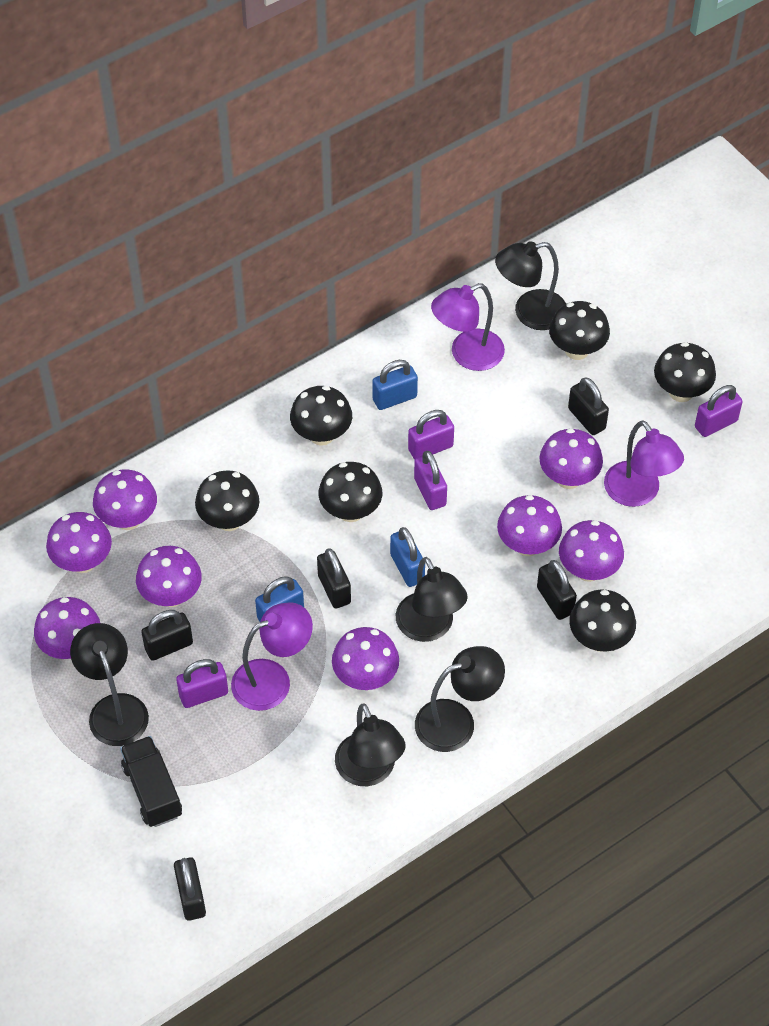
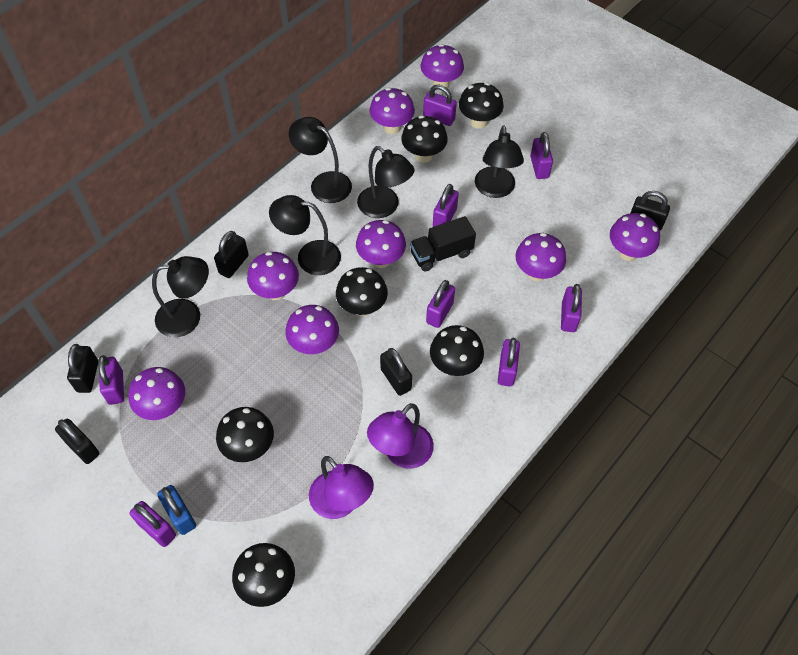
blue padlock: 3 -> 1
purple lamp: 3 -> 2
purple padlock: 4 -> 8

